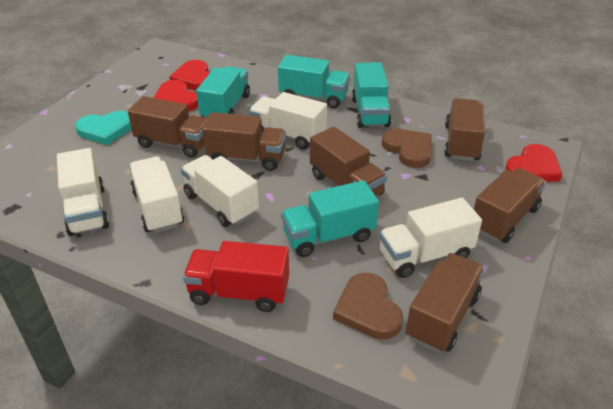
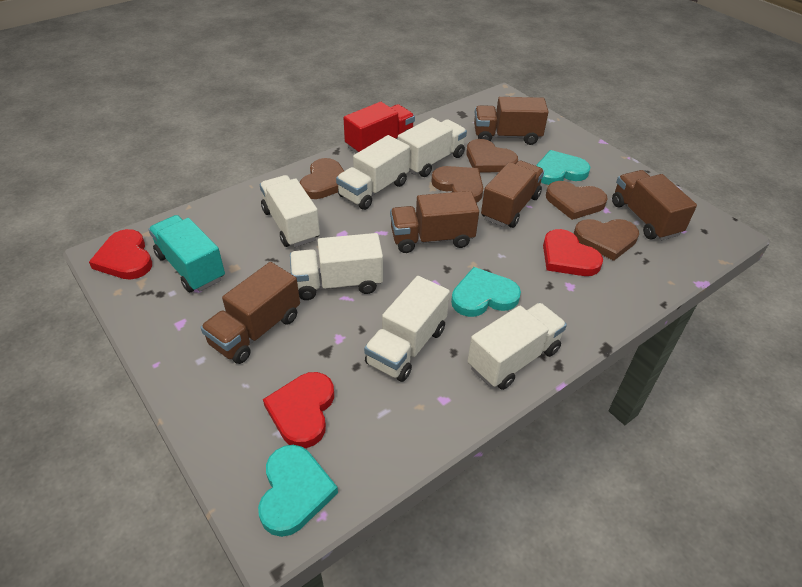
brown heart: 2 -> 5
brown truck: 6 -> 5
turquoise heart: 1 -> 3
turquoise truck: 4 -> 1
white truck: 5 -> 6

